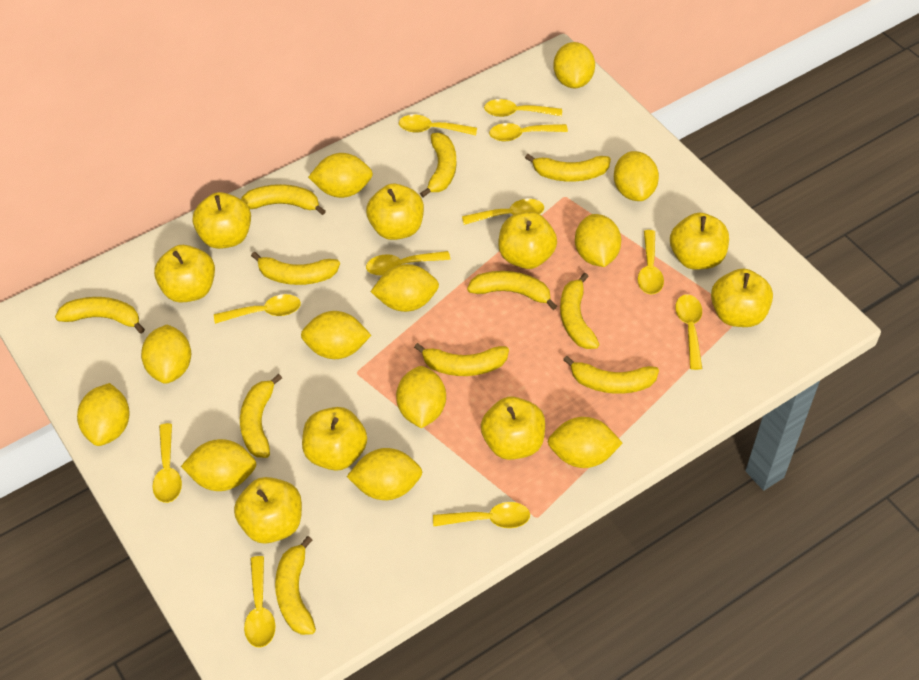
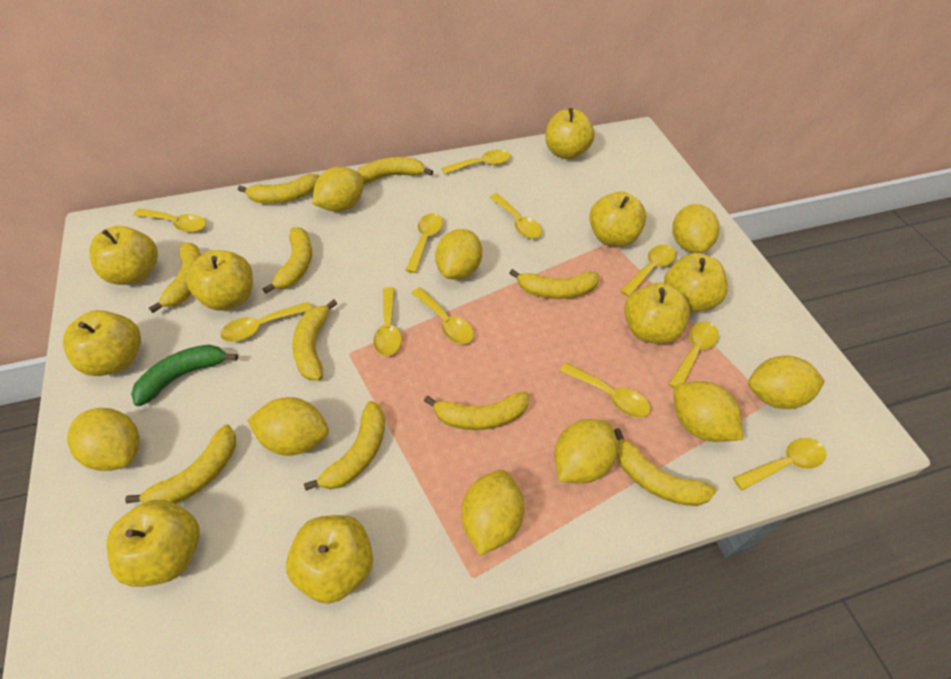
green banana: 0 -> 1
yellow banana: 11 -> 10
yellow lemon: 12 -> 9

